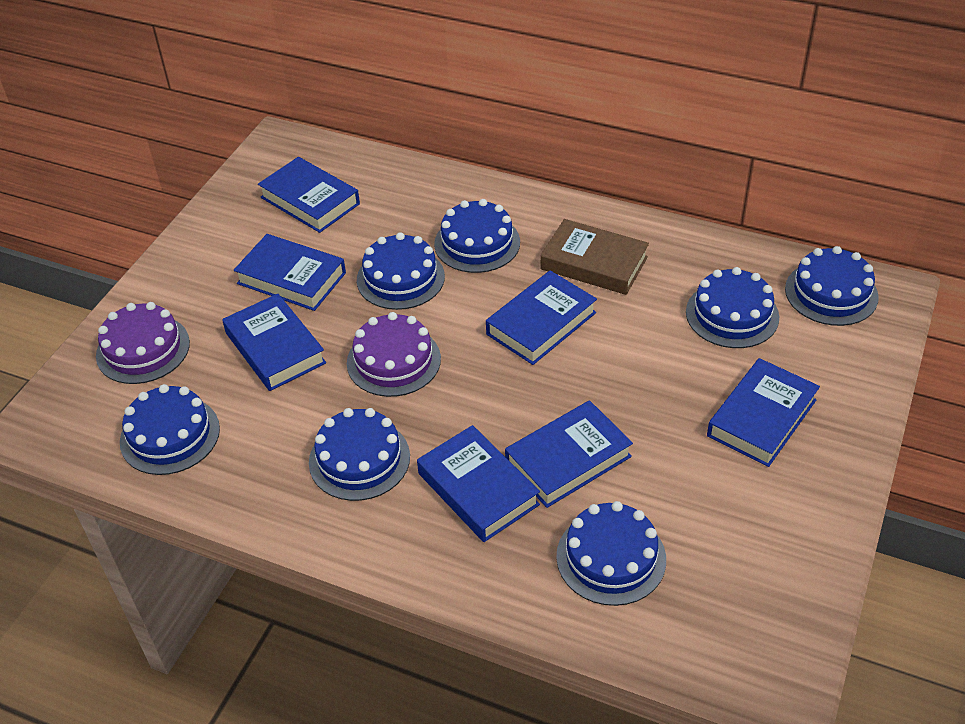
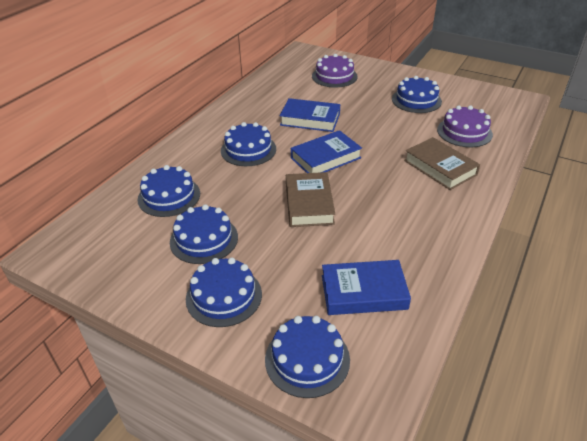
blue book: 7 -> 3
blue cake: 7 -> 6
brown book: 1 -> 2

